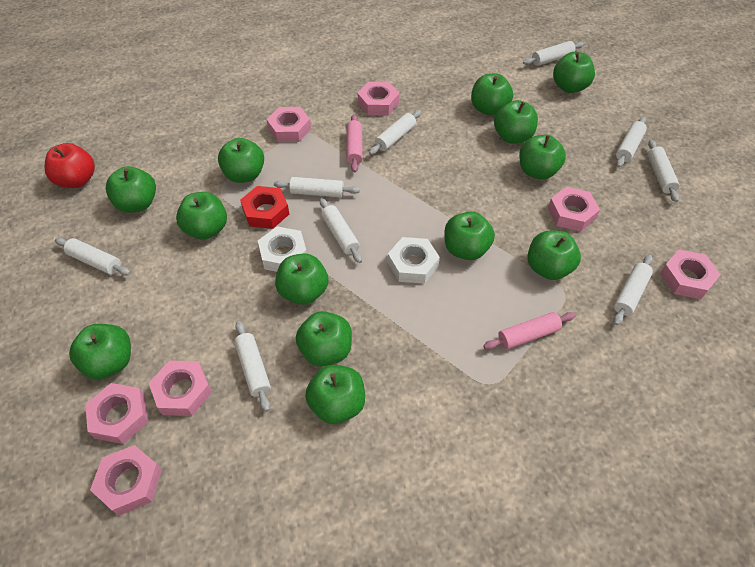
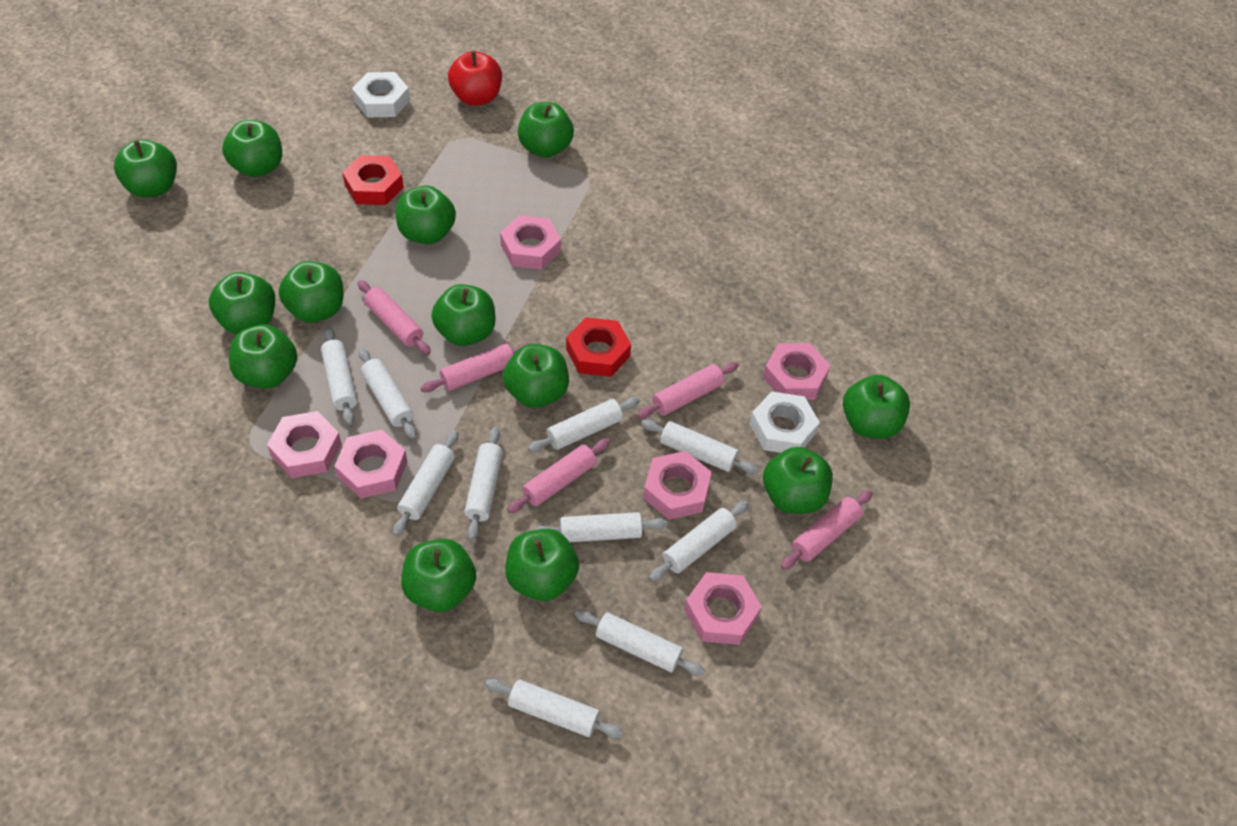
pink nut: 7 -> 6
pink rolling pin: 2 -> 5
red nut: 1 -> 2
white rolling pin: 9 -> 10

